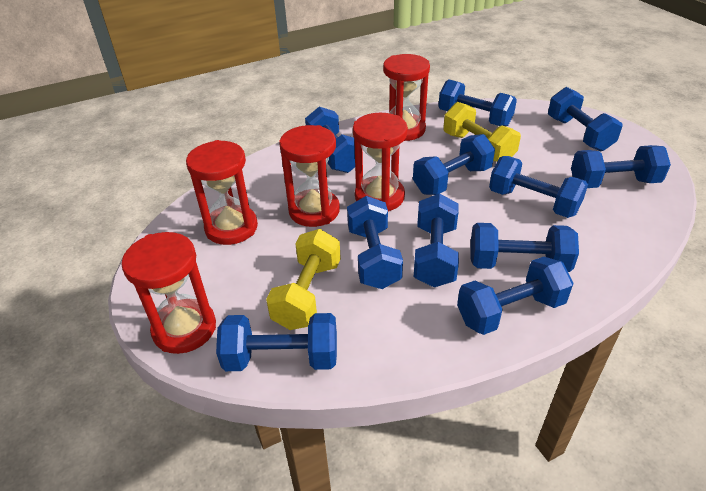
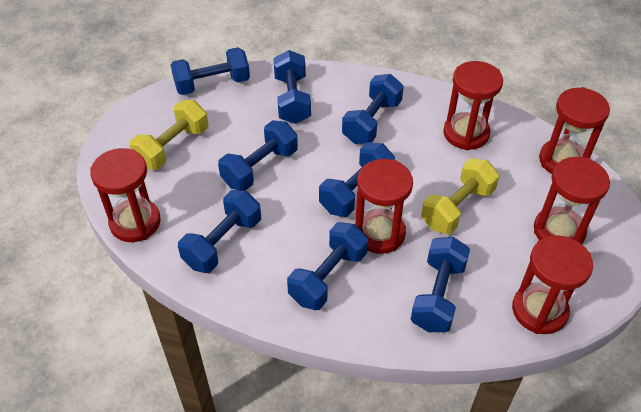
blue dumbbell: 11 -> 8
red hourglass: 5 -> 6

